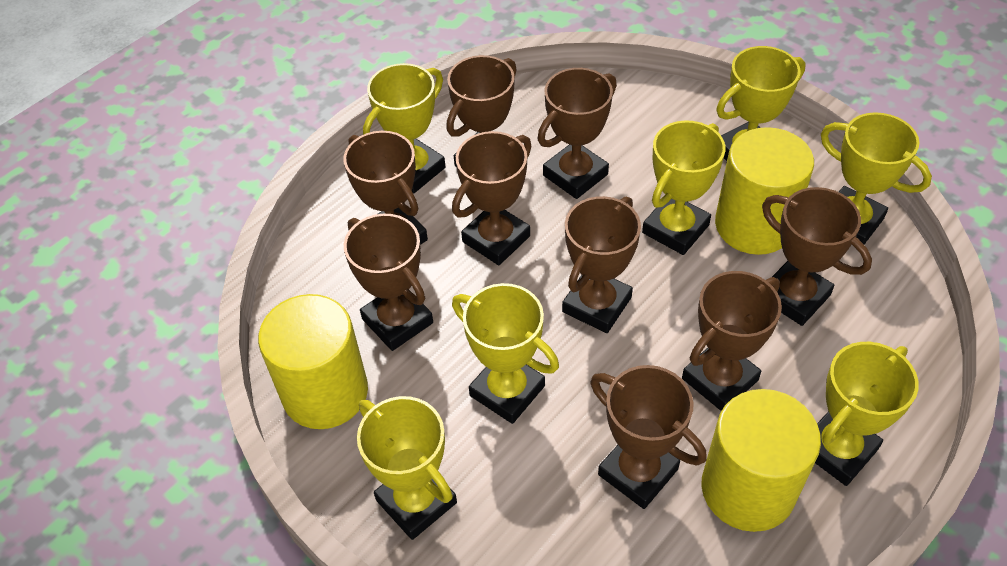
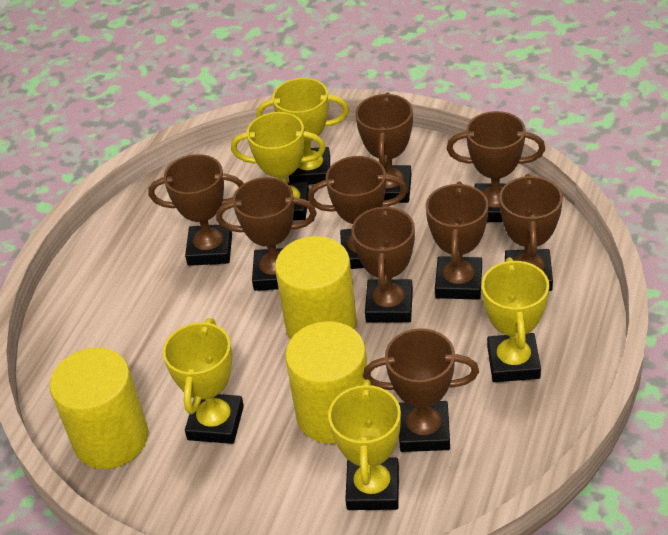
yellow trophy: 7 -> 5

